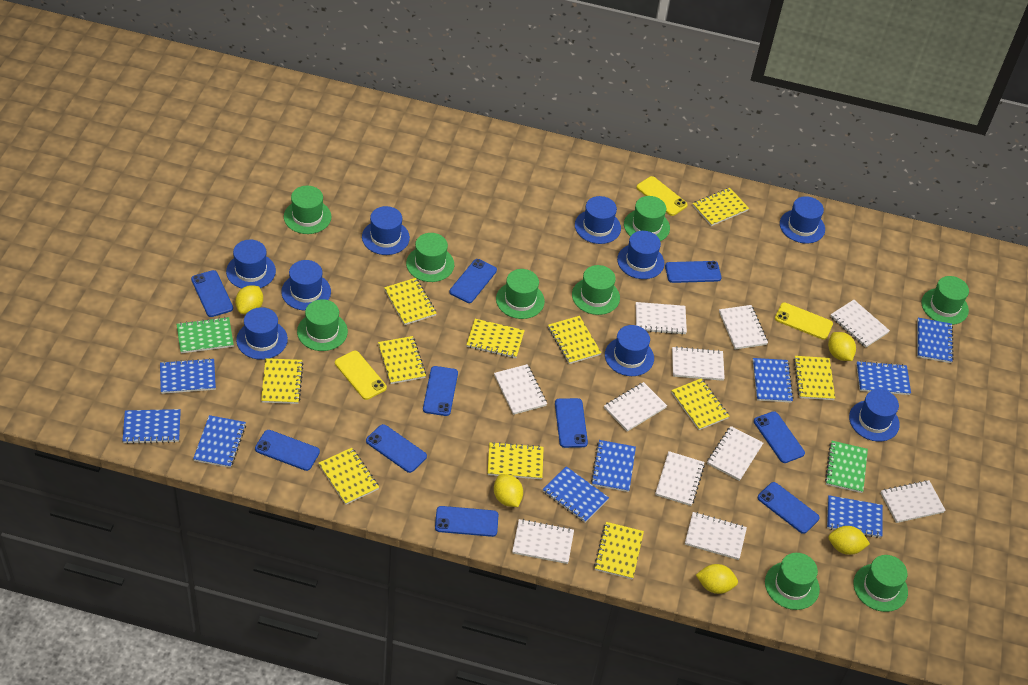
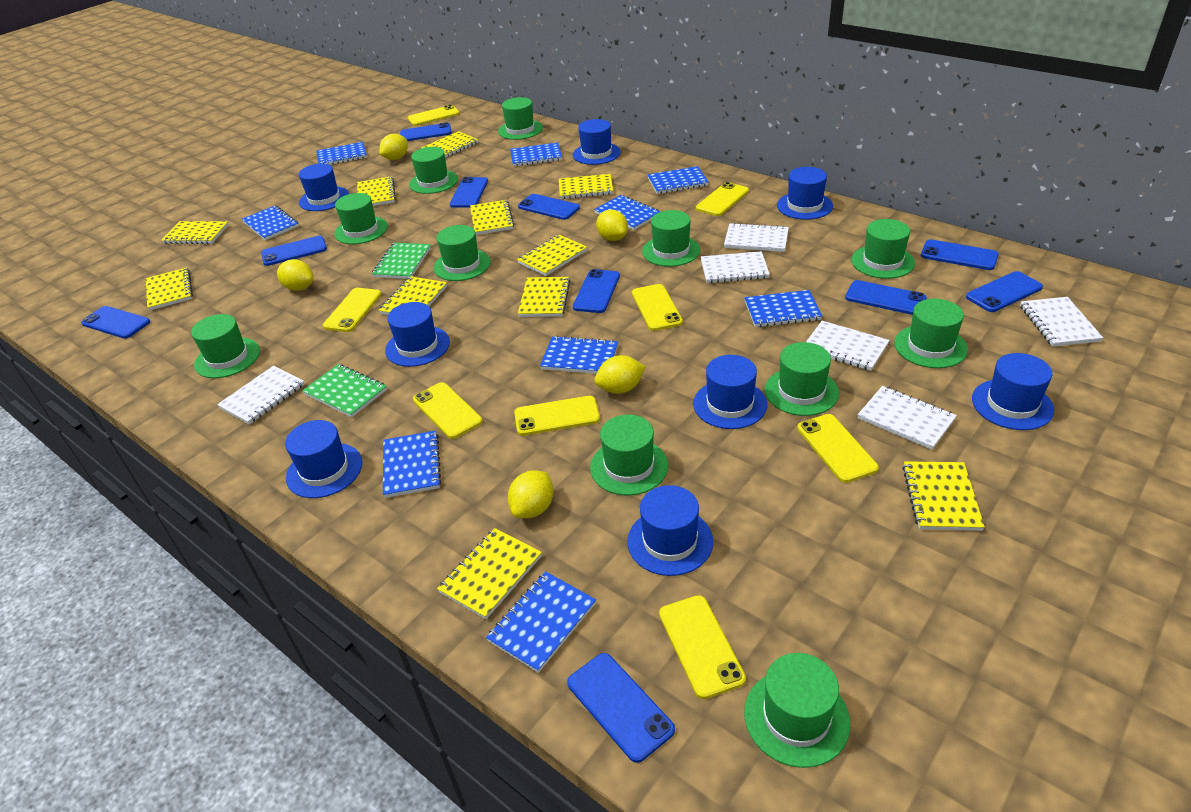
blue hat: 9 -> 8
green hat: 9 -> 11
white notebook: 11 -> 6
yellow phone: 3 -> 8

